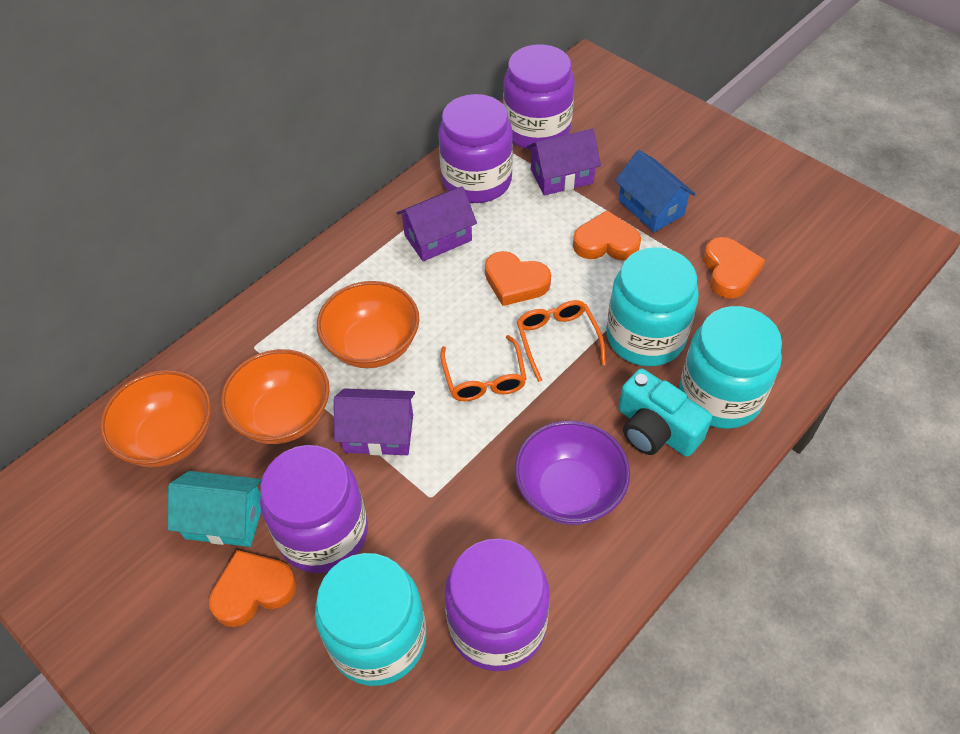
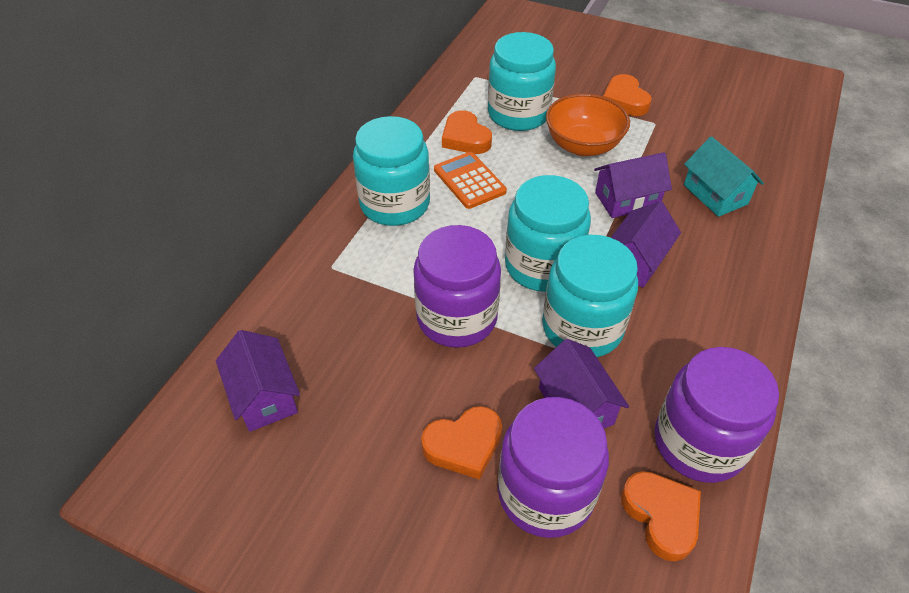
blue house: 1 -> 0
orange bowl: 3 -> 1
orange calculator: 0 -> 1
orange glasses: 2 -> 0
purple bowl: 1 -> 0
purple house: 3 -> 4
purple jar: 4 -> 3
turquoise camera: 1 -> 0
turquoise jar: 3 -> 4

